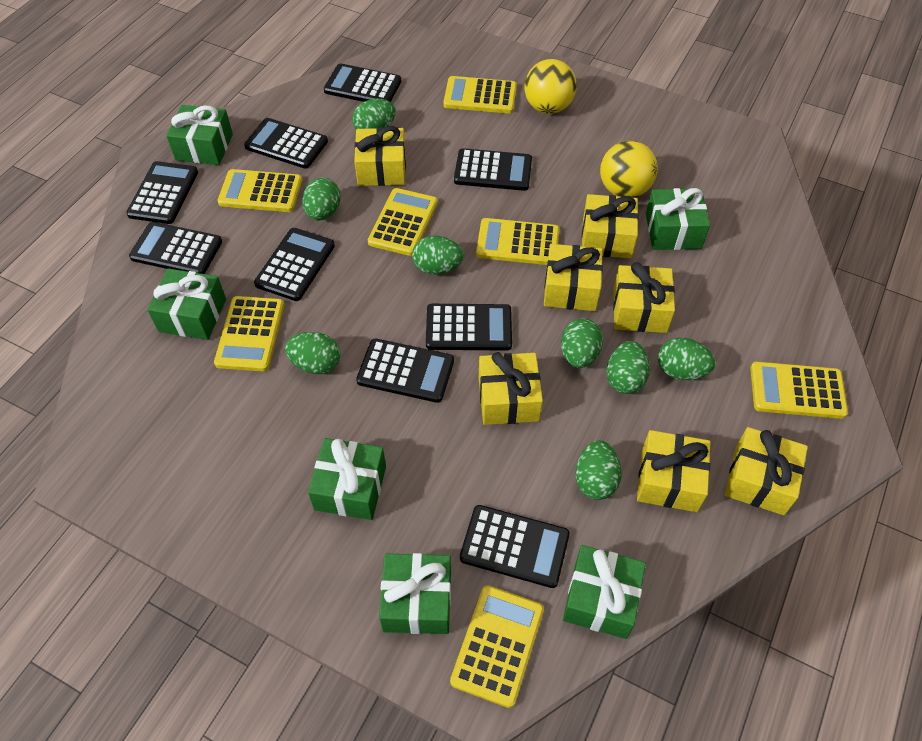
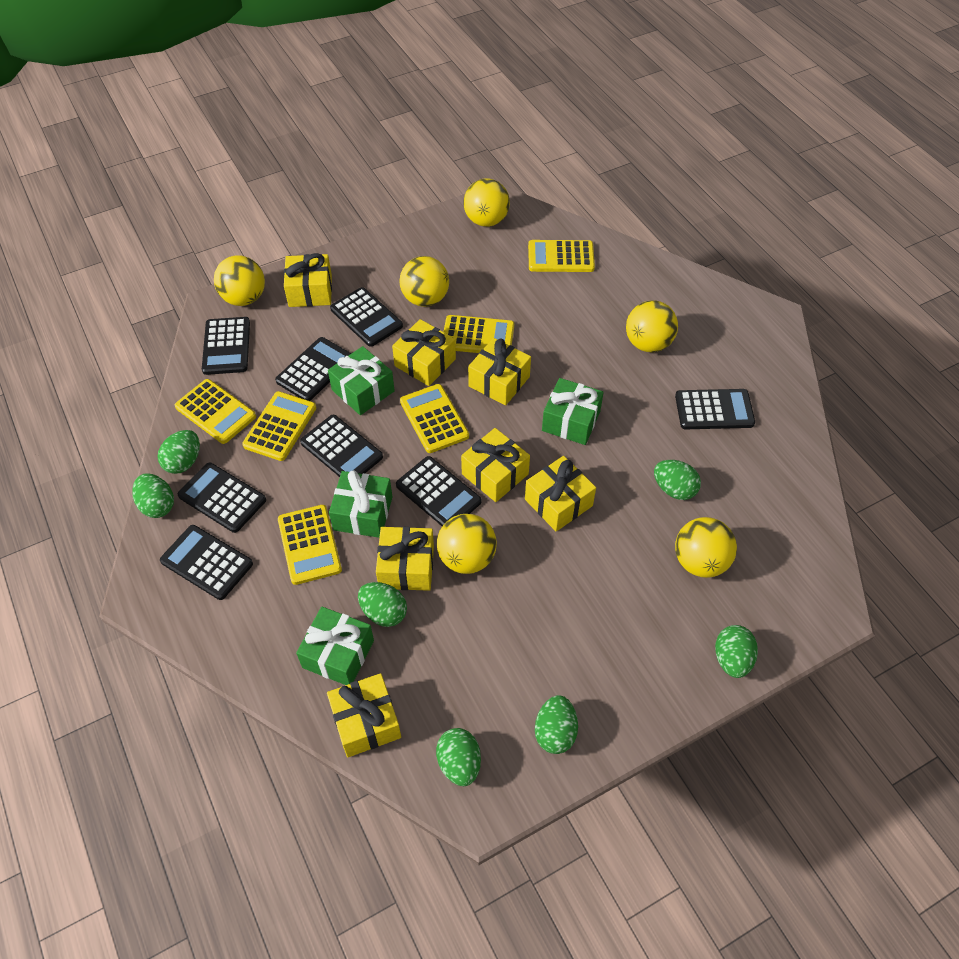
black calculator: 9 -> 8
green egg: 8 -> 7
green gift: 6 -> 4
yellow ball: 2 -> 6
yellow calculator: 7 -> 6

